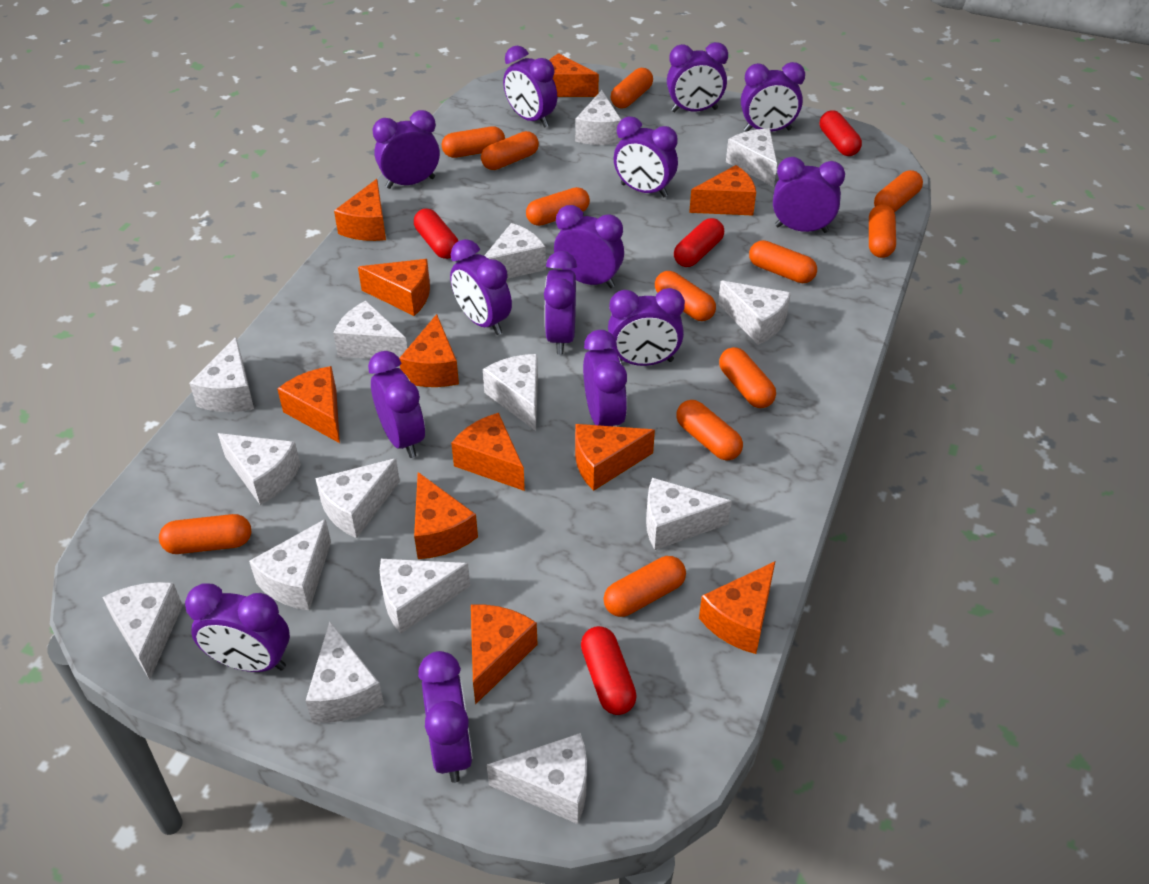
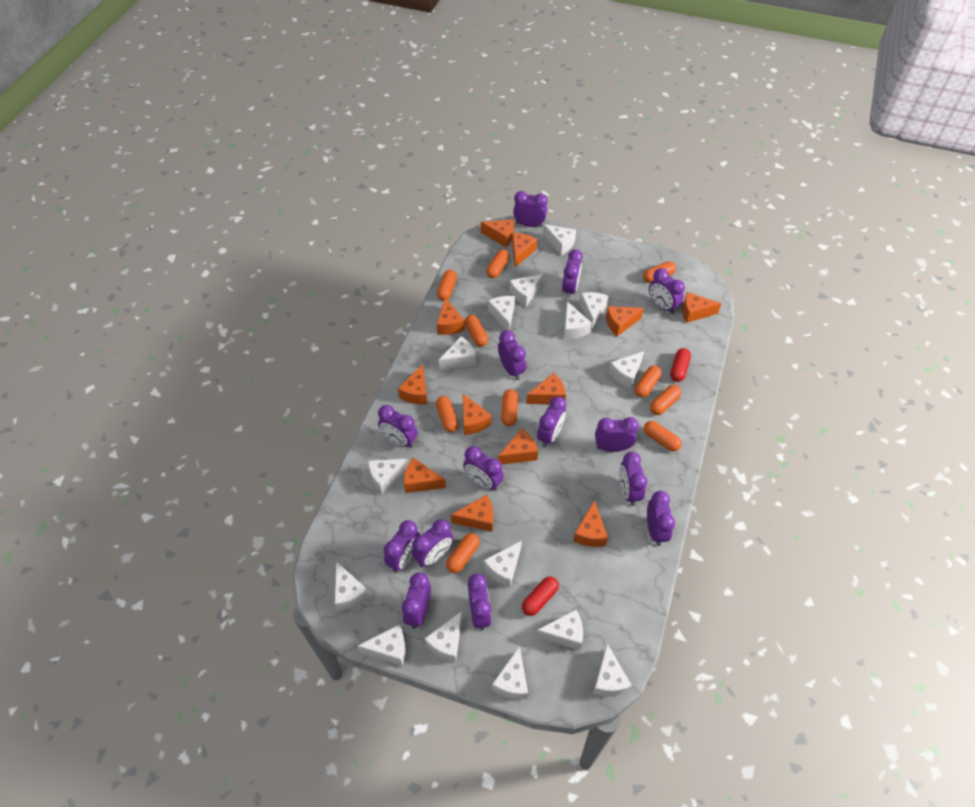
orange capsule: 12 -> 10
orange cheese: 11 -> 12
red capsule: 4 -> 2

